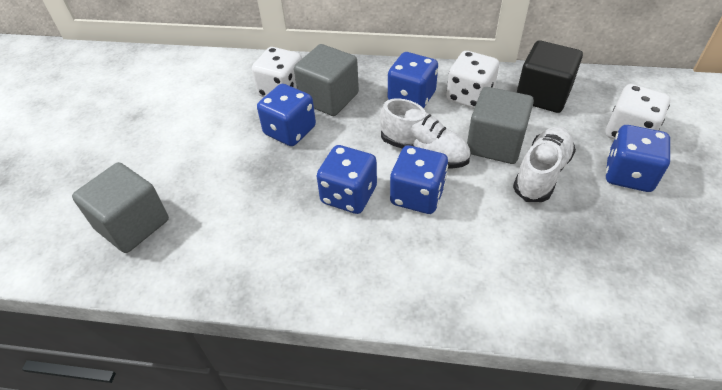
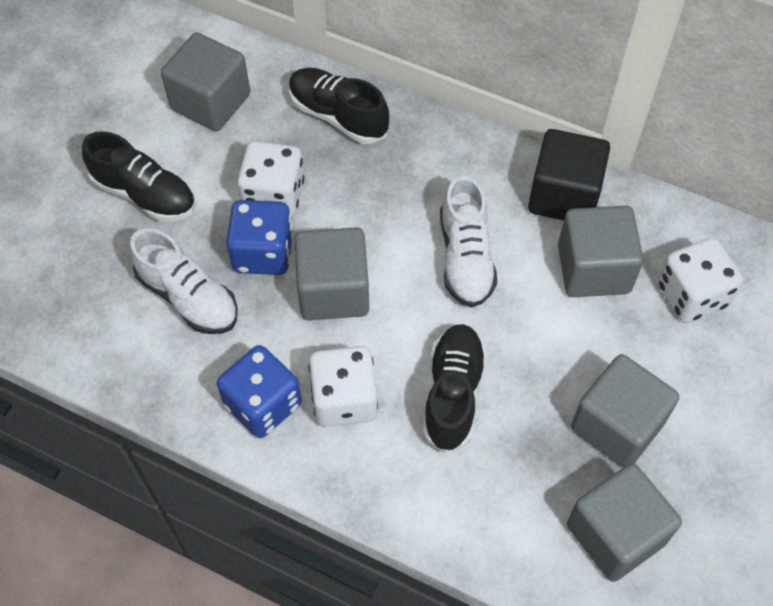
black shoe: 0 -> 3
blue dice: 5 -> 2
grey cube: 3 -> 5

